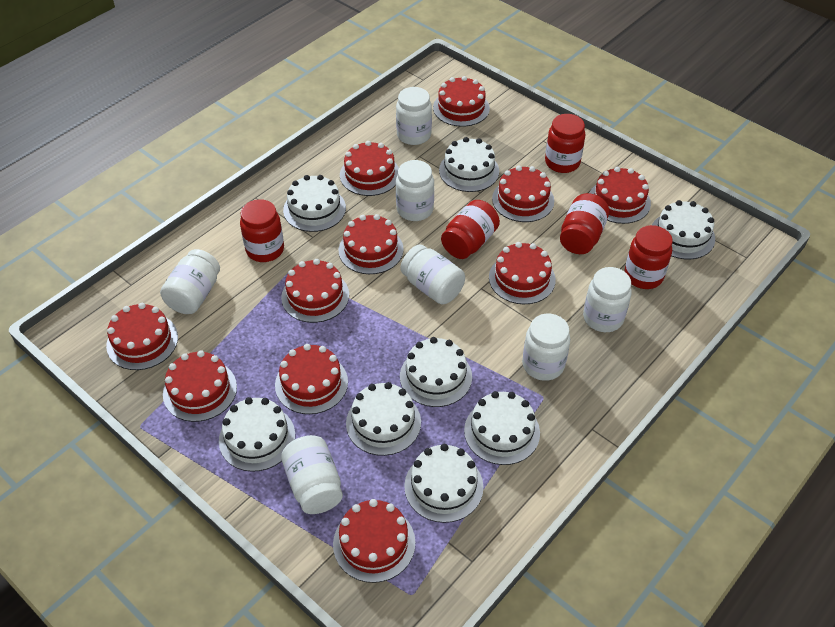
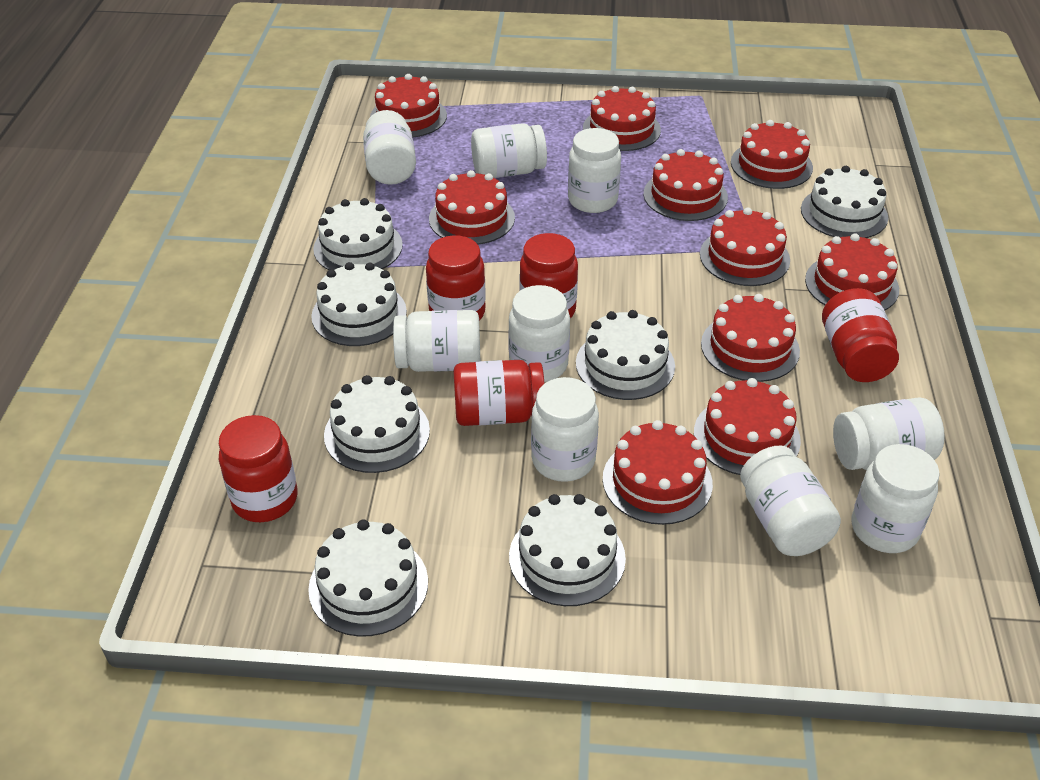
red cake: 11 -> 10
white cake: 8 -> 7
white jar: 7 -> 9

